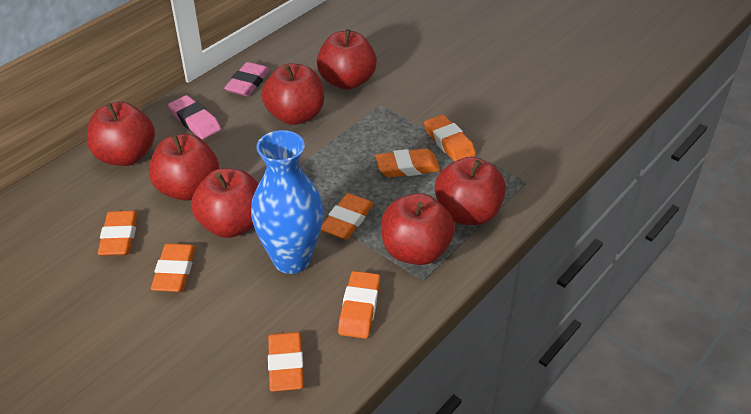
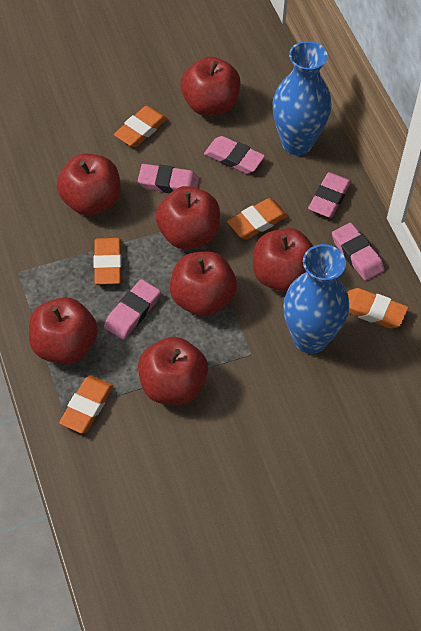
blue vase: 1 -> 2
orange eraser: 7 -> 5
pink eraser: 2 -> 5

